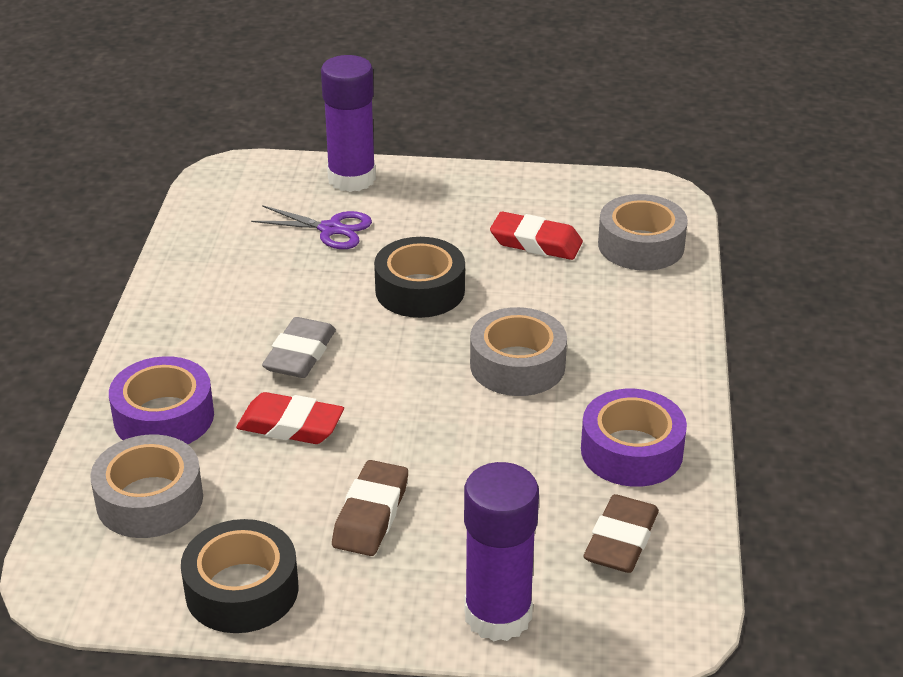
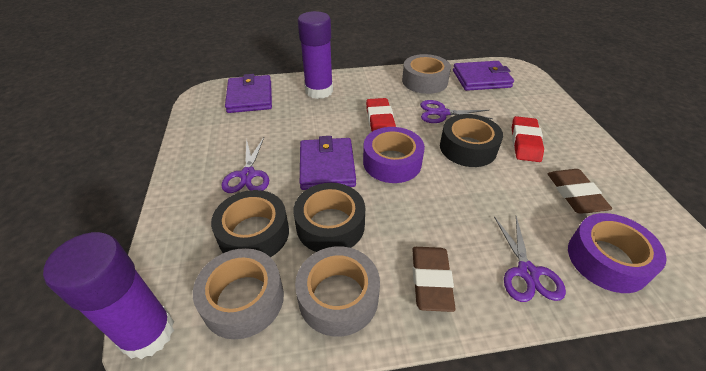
black tape: 2 -> 3
grey eraser: 1 -> 0
purple scissors: 1 -> 3
purple wallet: 0 -> 3

